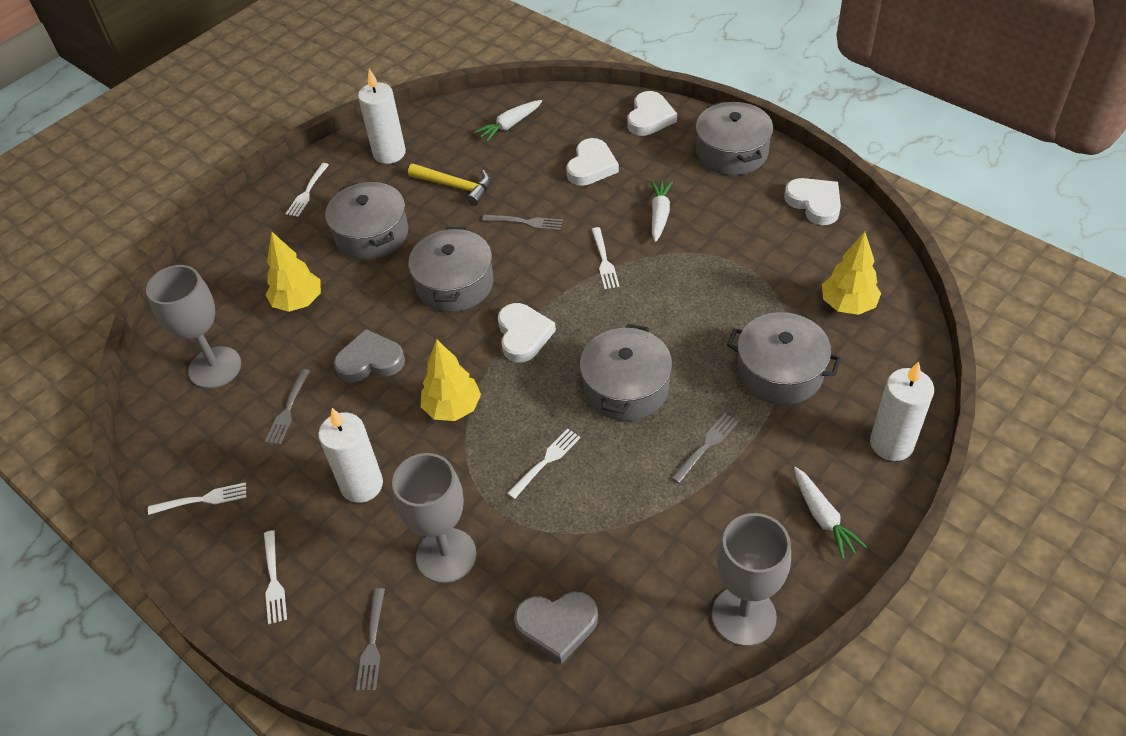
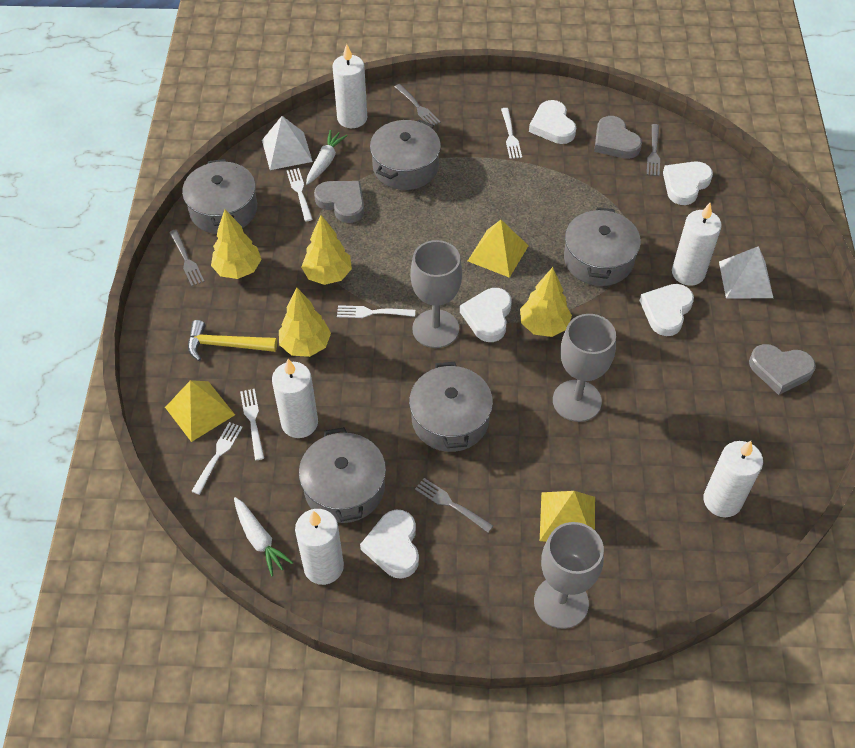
grey heart: 2 -> 3
white candle: 3 -> 5
white carrot: 3 -> 2
white heart: 4 -> 5
white pyramid: 0 -> 2
yellow pyramid: 0 -> 3
yellow tree: 3 -> 4

